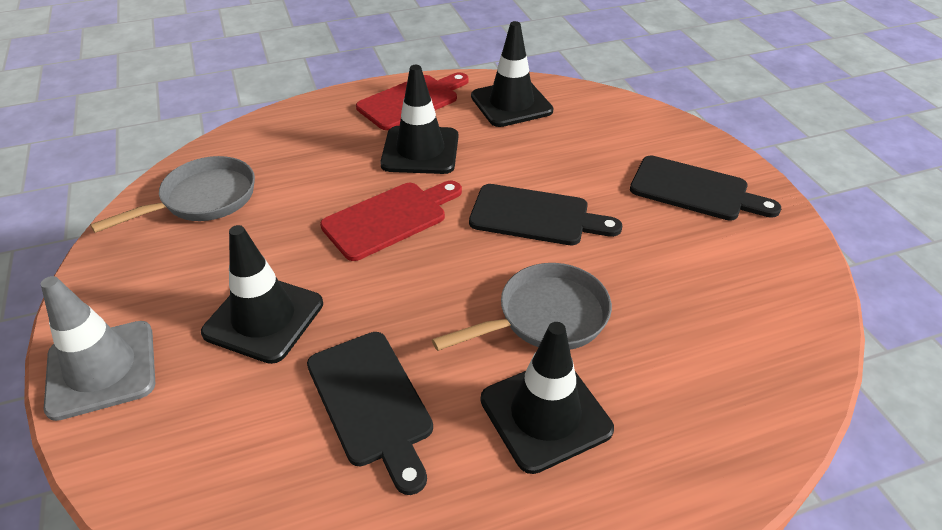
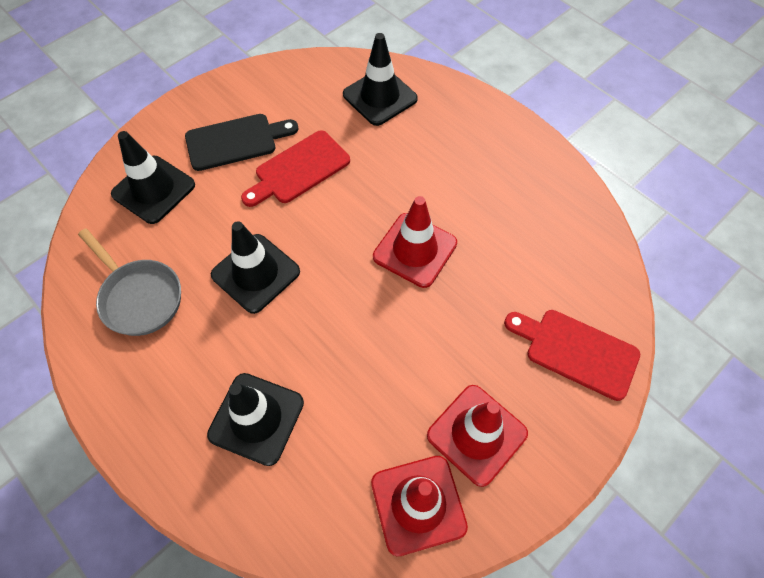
black cutting board: 3 -> 1
grey pan: 2 -> 1
grey traffic cone: 1 -> 0
red traffic cone: 0 -> 3

